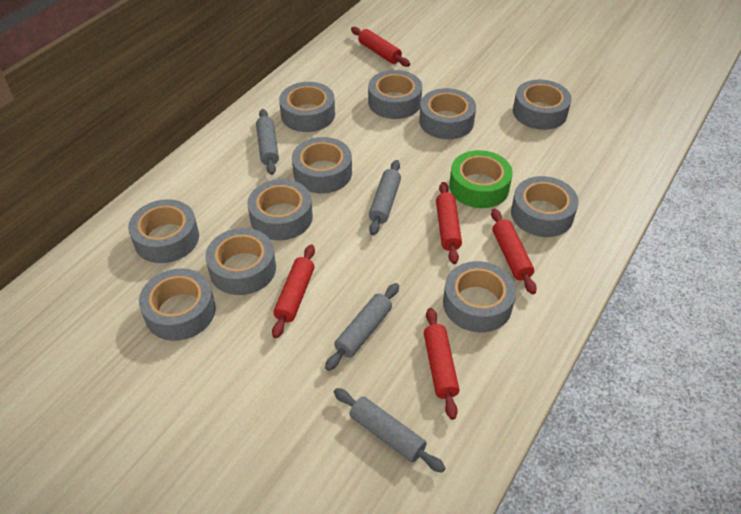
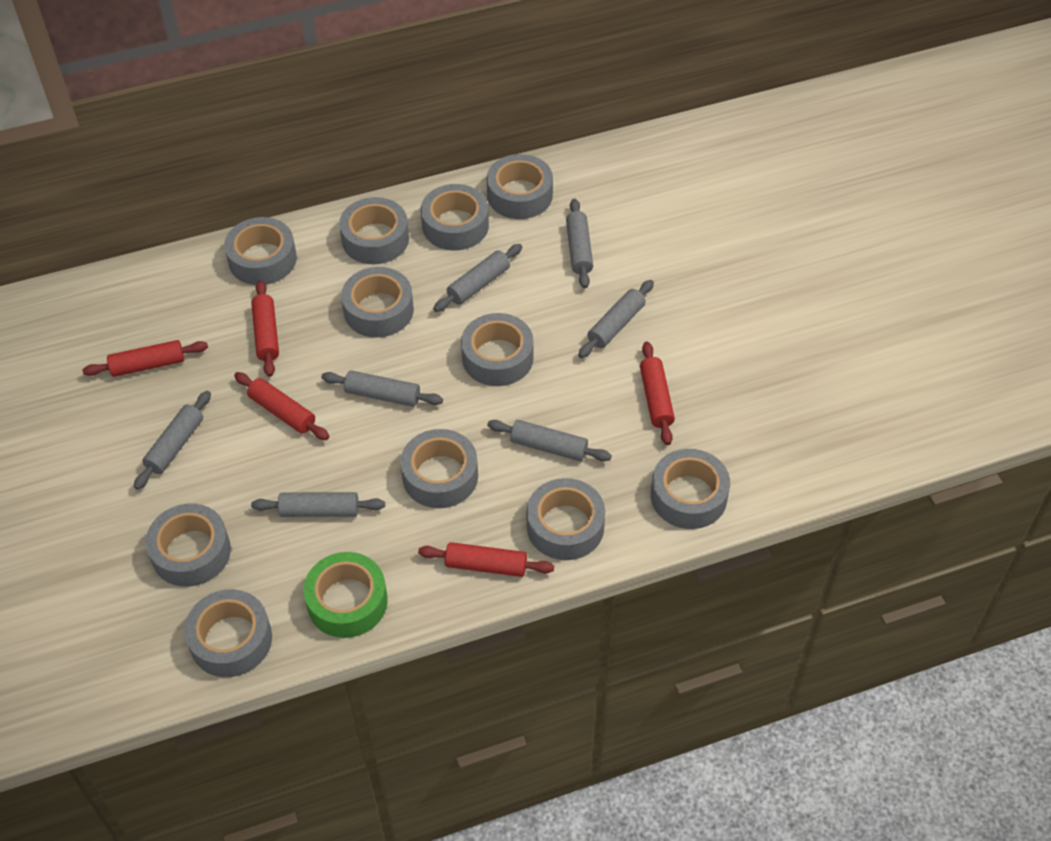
grey rolling pin: 4 -> 7

